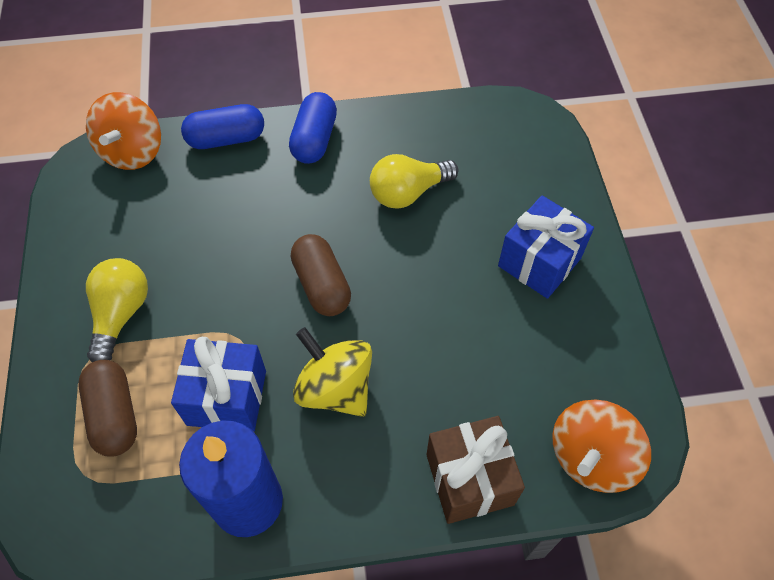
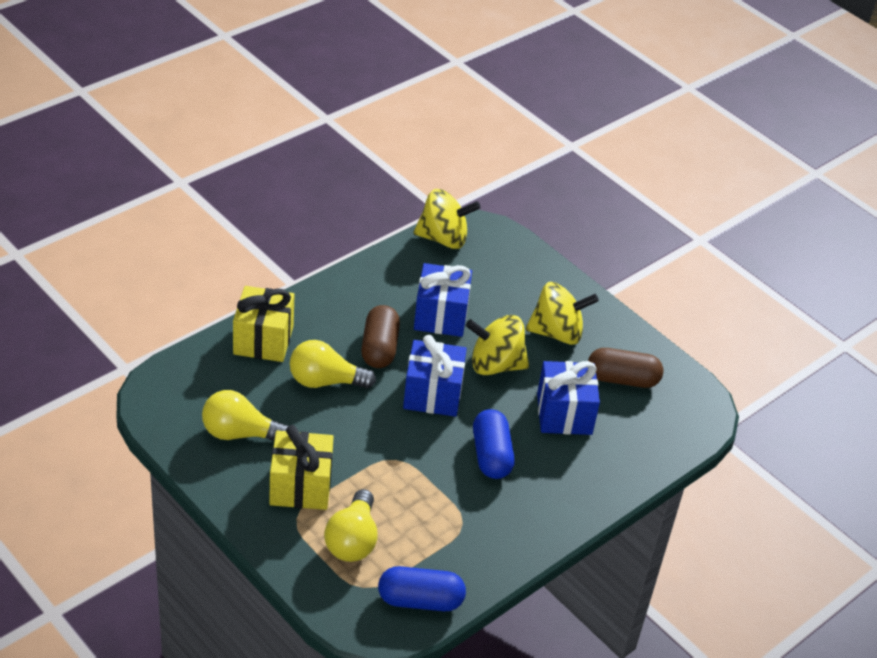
blue candle: 1 -> 0
blue gift: 2 -> 3
brown gift: 1 -> 0
orange spinning top: 2 -> 0
yellow gift: 0 -> 2
yellow light bulb: 2 -> 3
yellow spinning top: 1 -> 3

